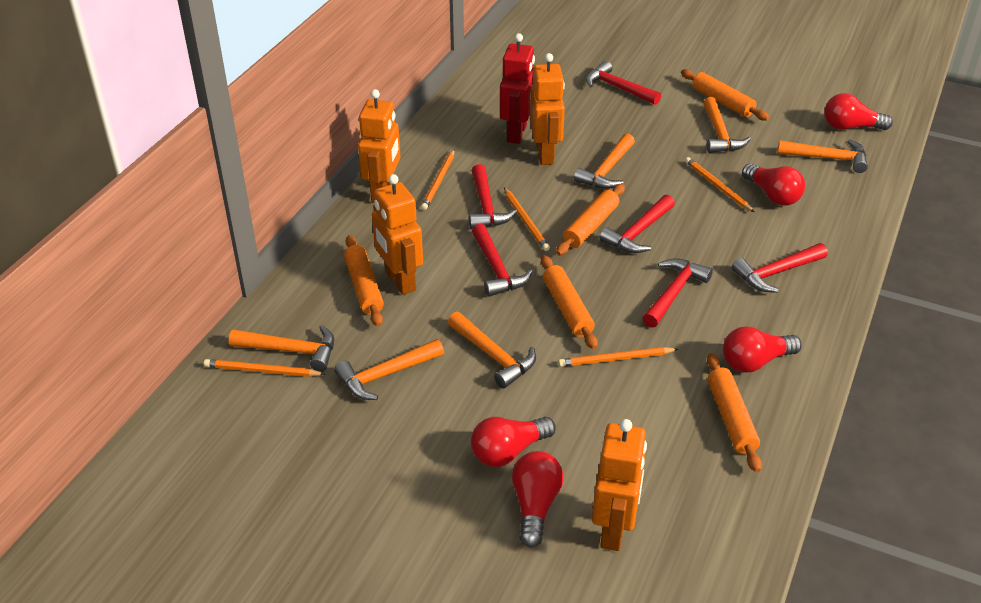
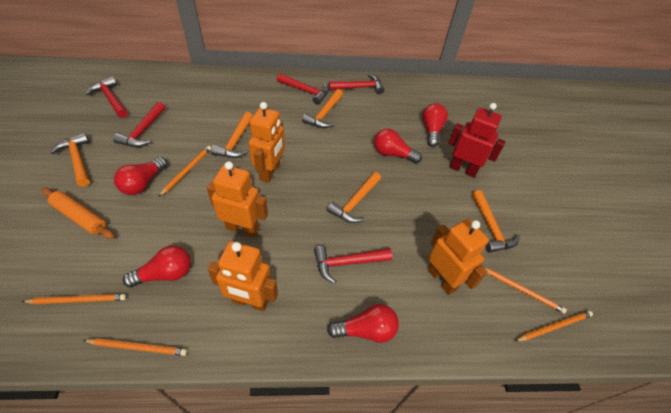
orange hammer: 6 -> 5
orange rolling pin: 5 -> 1
red hammer: 6 -> 5

